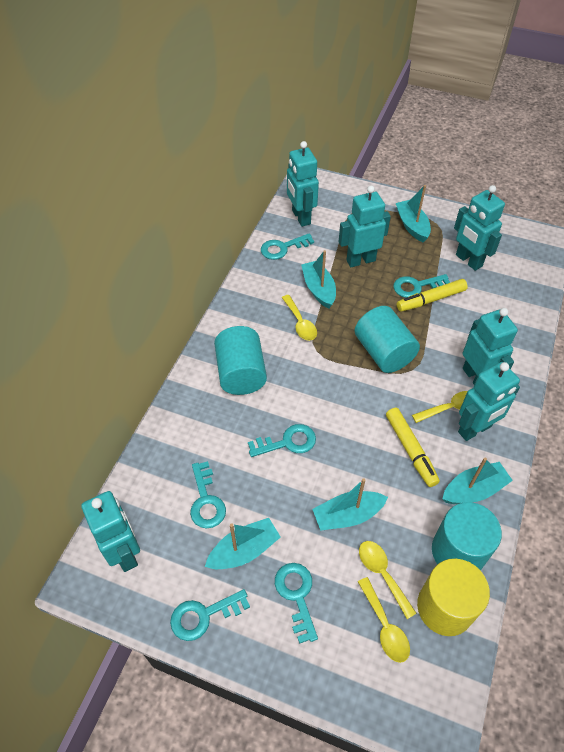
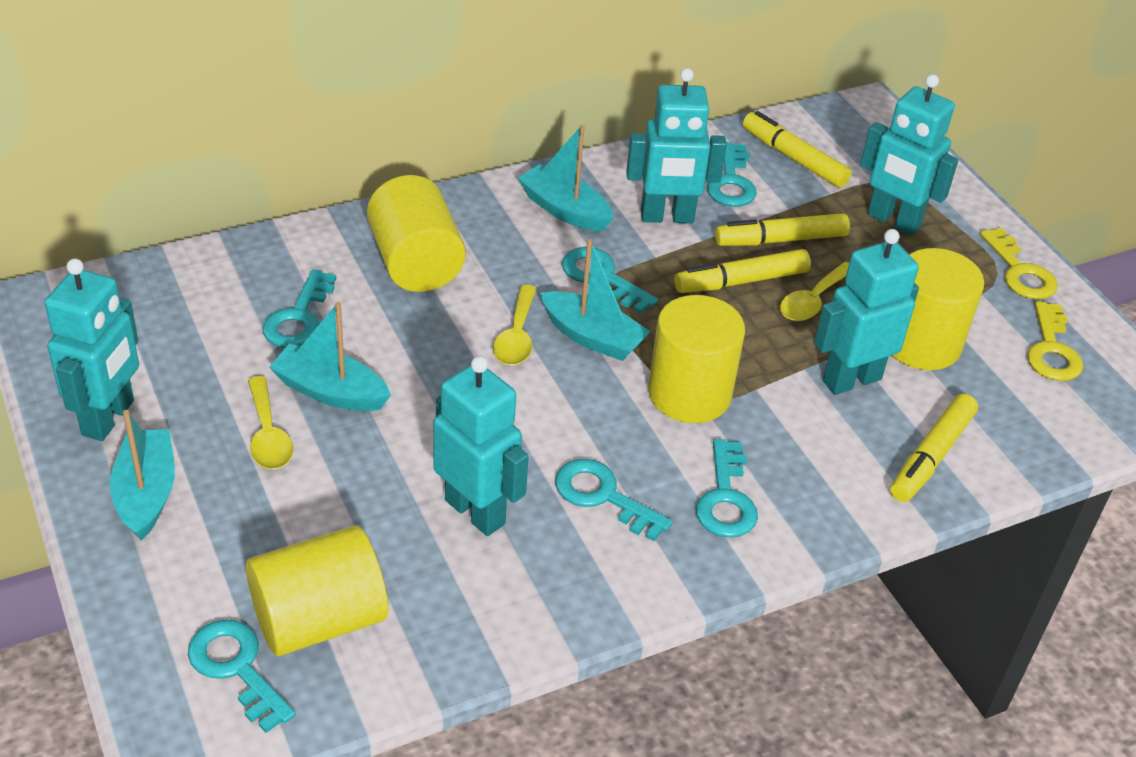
turquoise boat: 5 -> 4
turquoise cylinder: 3 -> 0
turquoise robot: 6 -> 5
yellow cylinder: 1 -> 4
yellow key: 0 -> 2
yellow marker: 2 -> 4
yellow spoon: 4 -> 3

